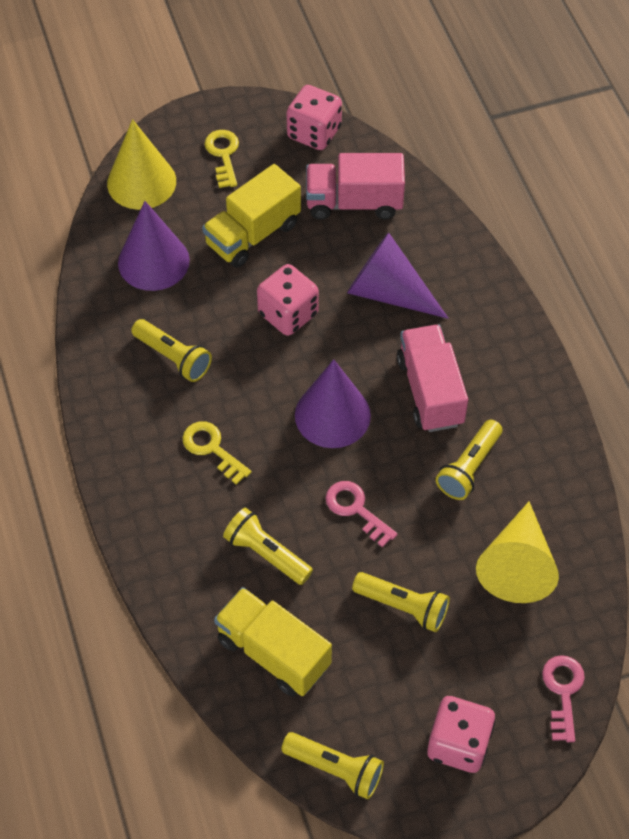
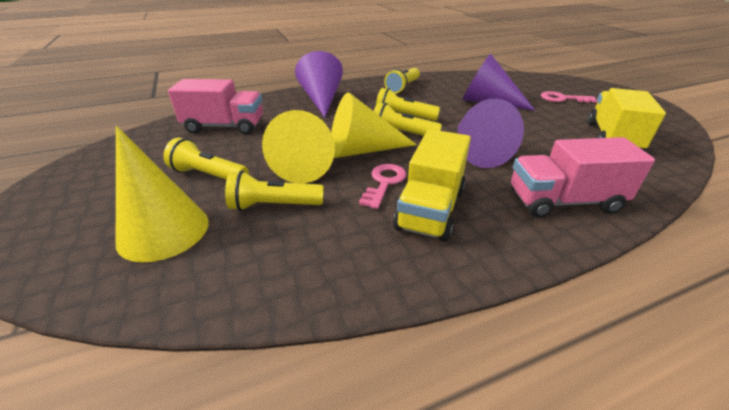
pink dice: 3 -> 0
yellow cone: 2 -> 3
yellow key: 2 -> 0

